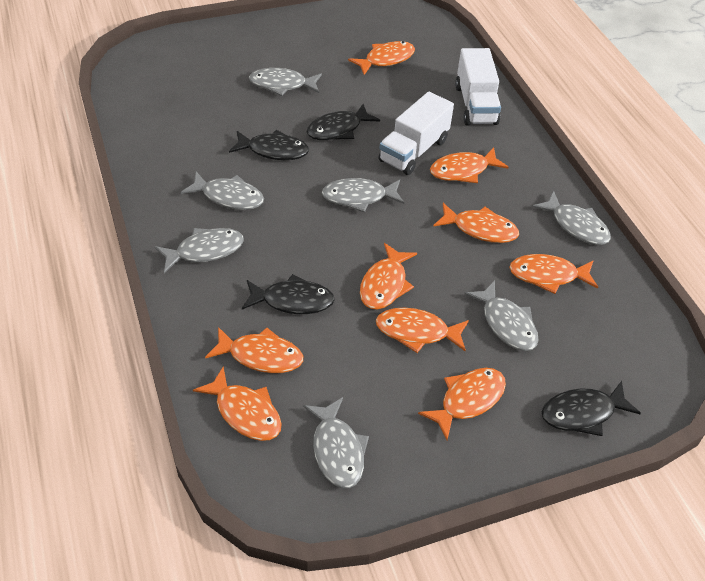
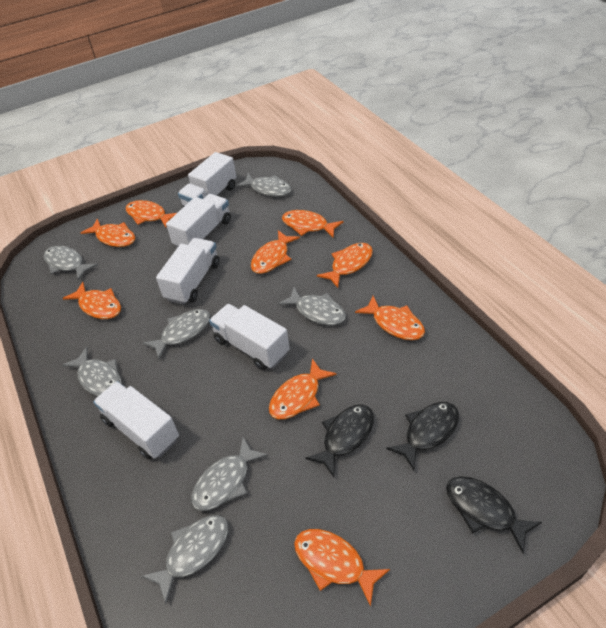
black fish: 4 -> 3
white truck: 2 -> 5

